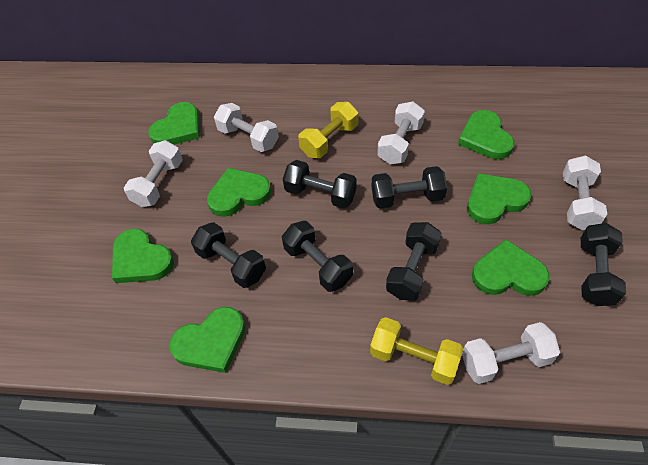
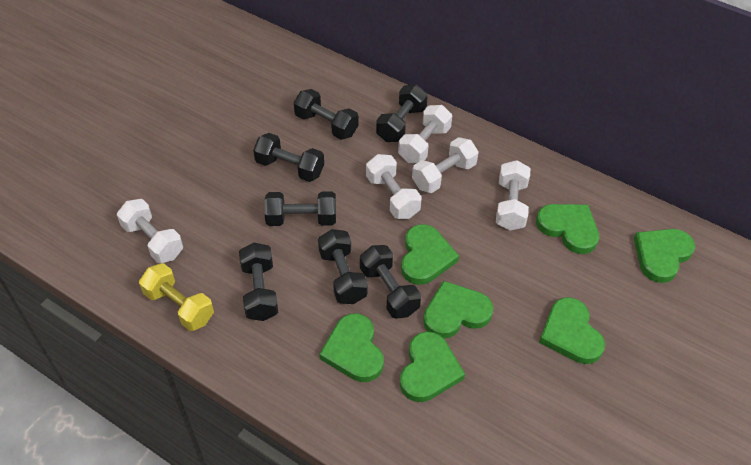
black dumbbell: 6 -> 7
yellow dumbbell: 2 -> 1

